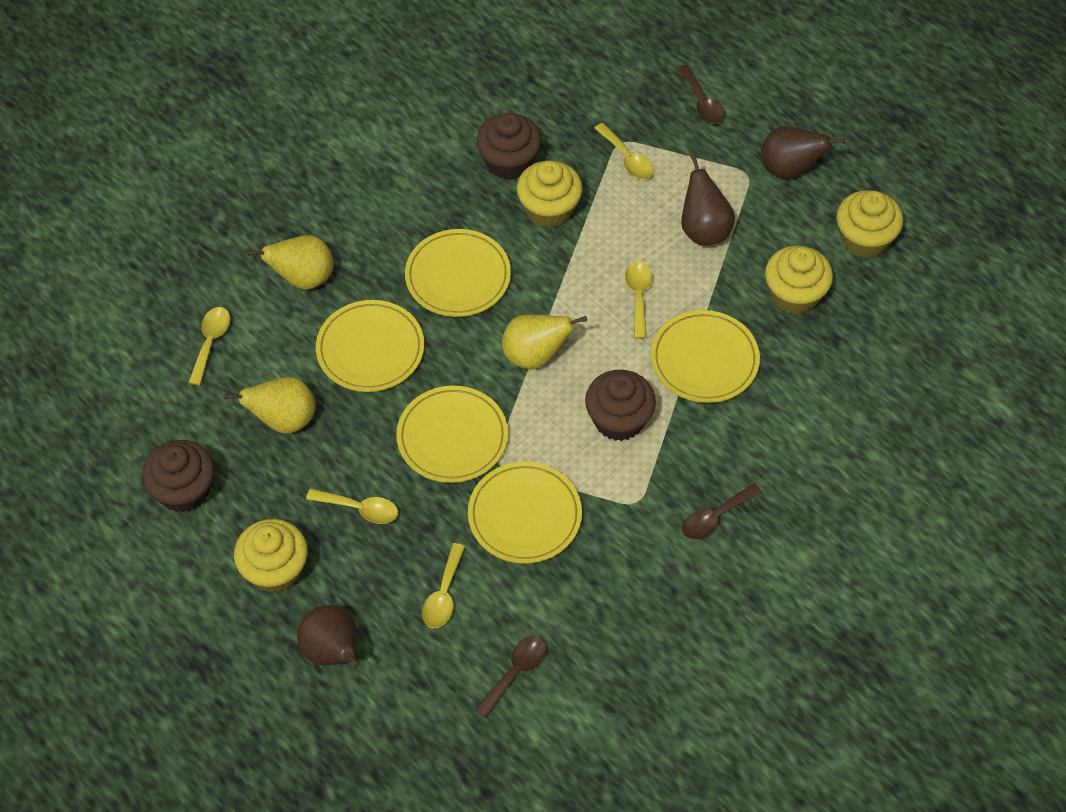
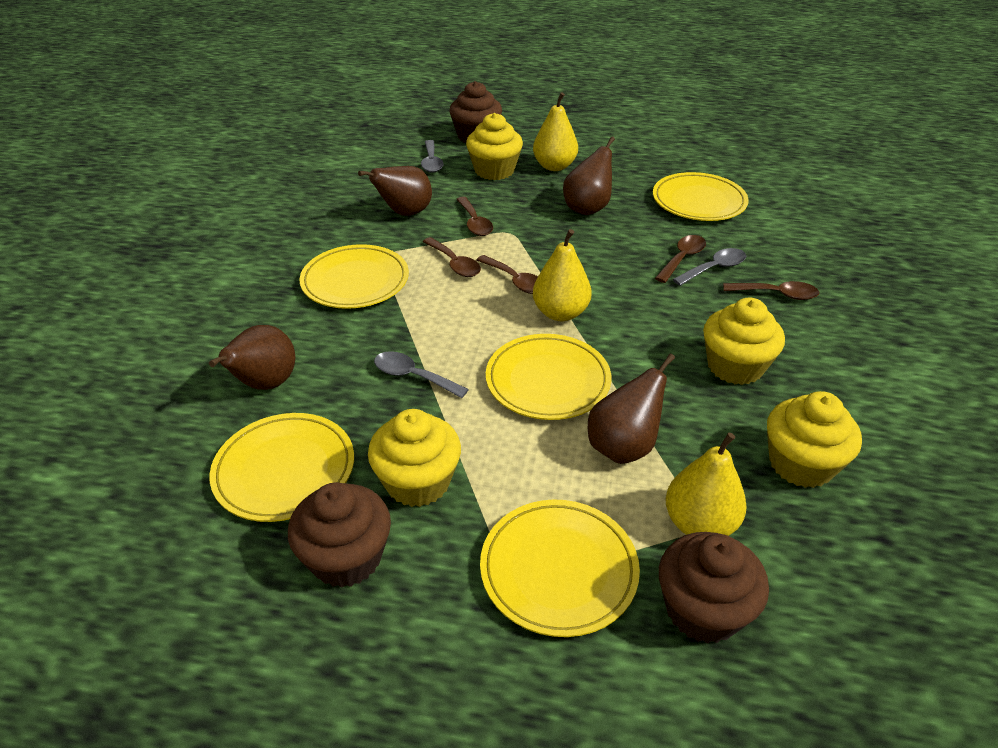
brown pear: 3 -> 4
brown spoon: 3 -> 5
grey spoon: 0 -> 3
yellow spoon: 5 -> 0

